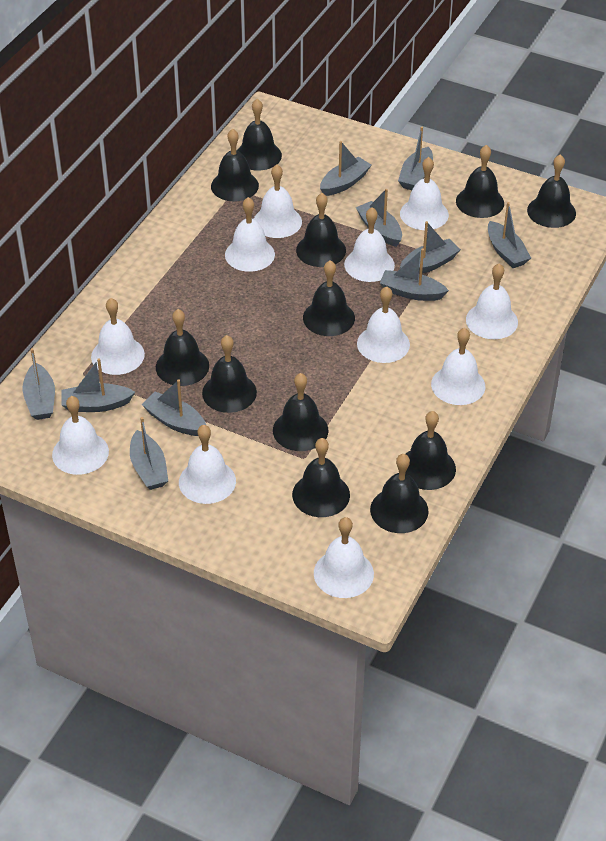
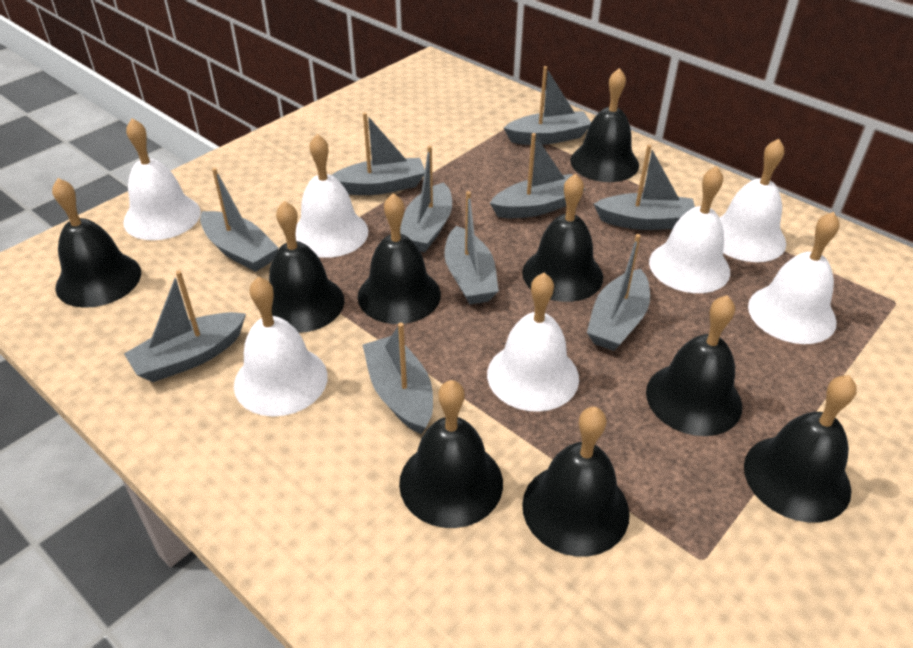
black bell: 12 -> 9
white bell: 11 -> 7

